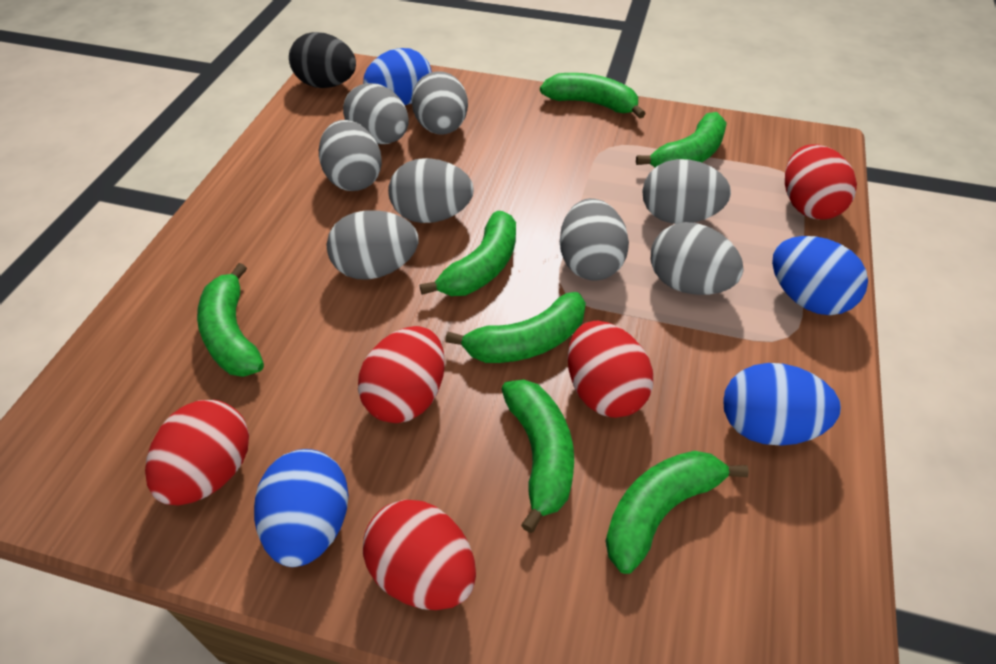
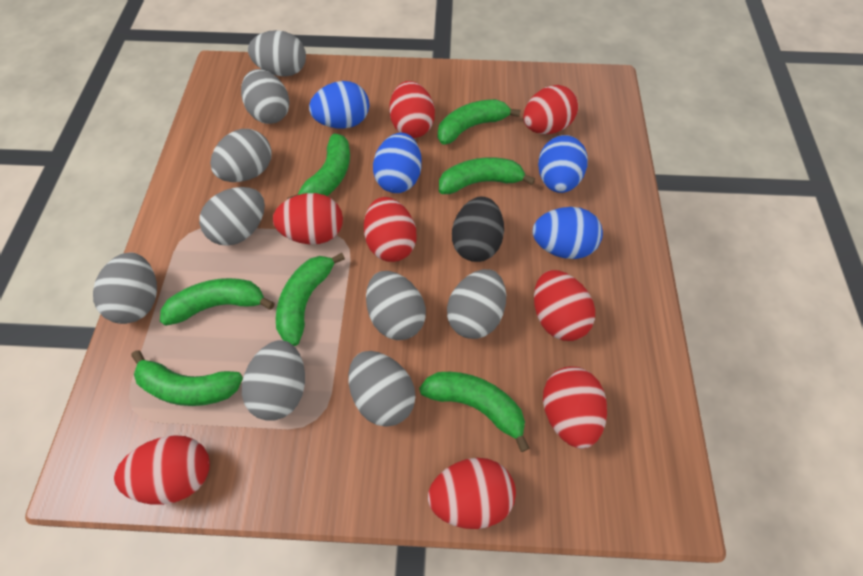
grey egg: 8 -> 9
red egg: 5 -> 8

